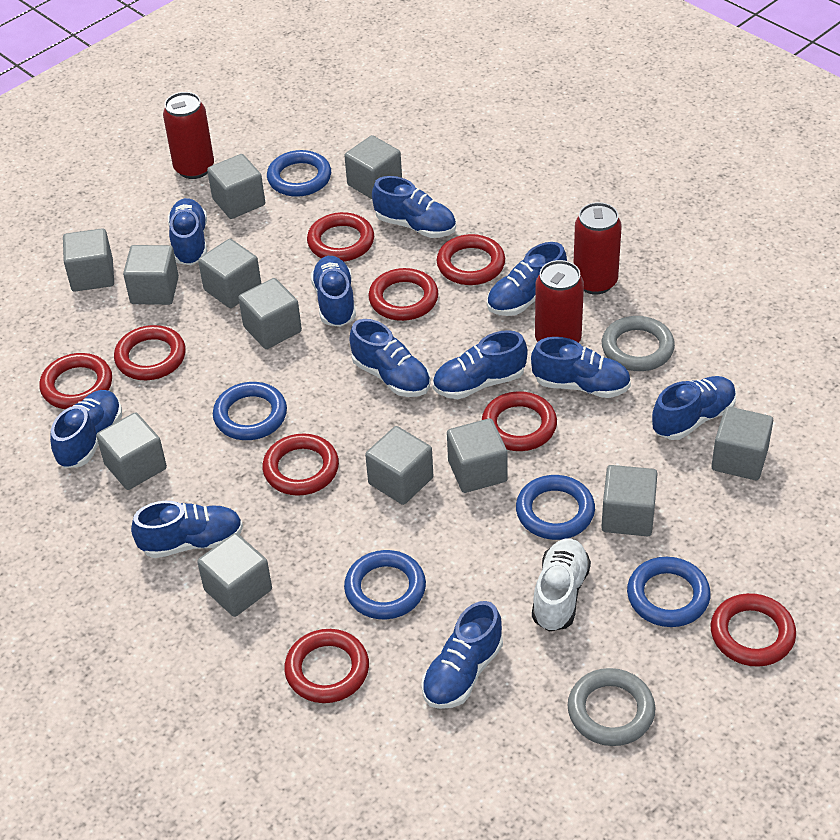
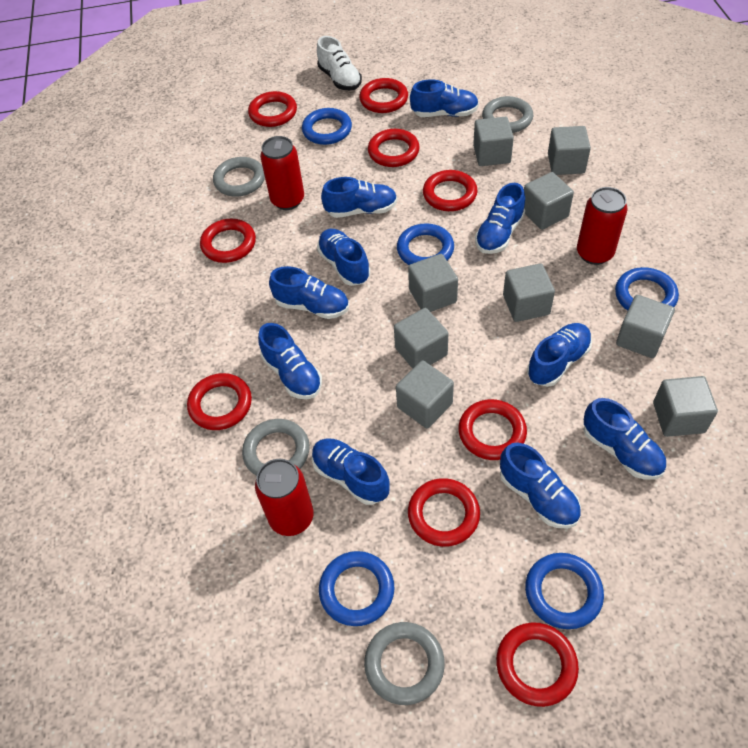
blue shoe: 11 -> 10
grey cube: 12 -> 9
grey ring: 2 -> 4

